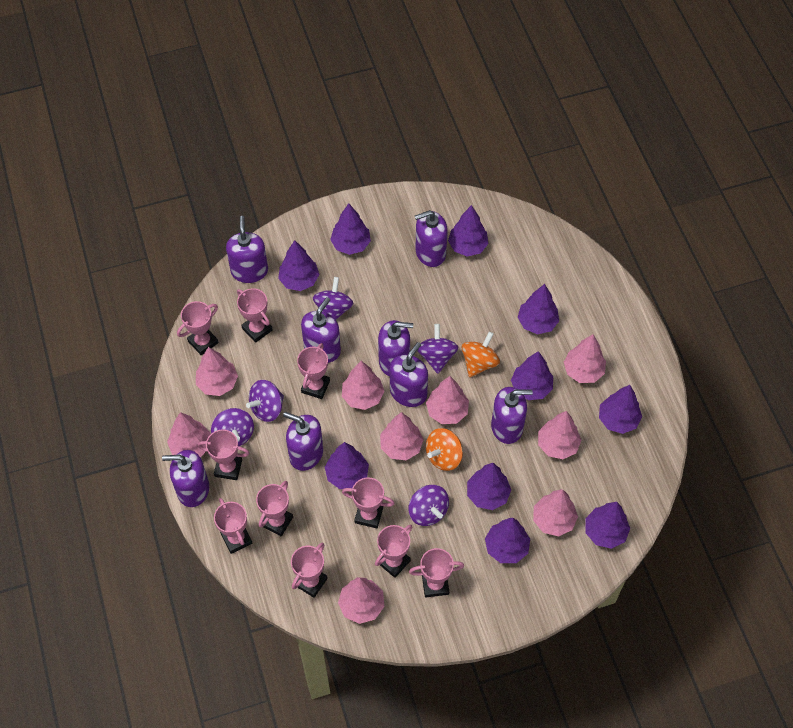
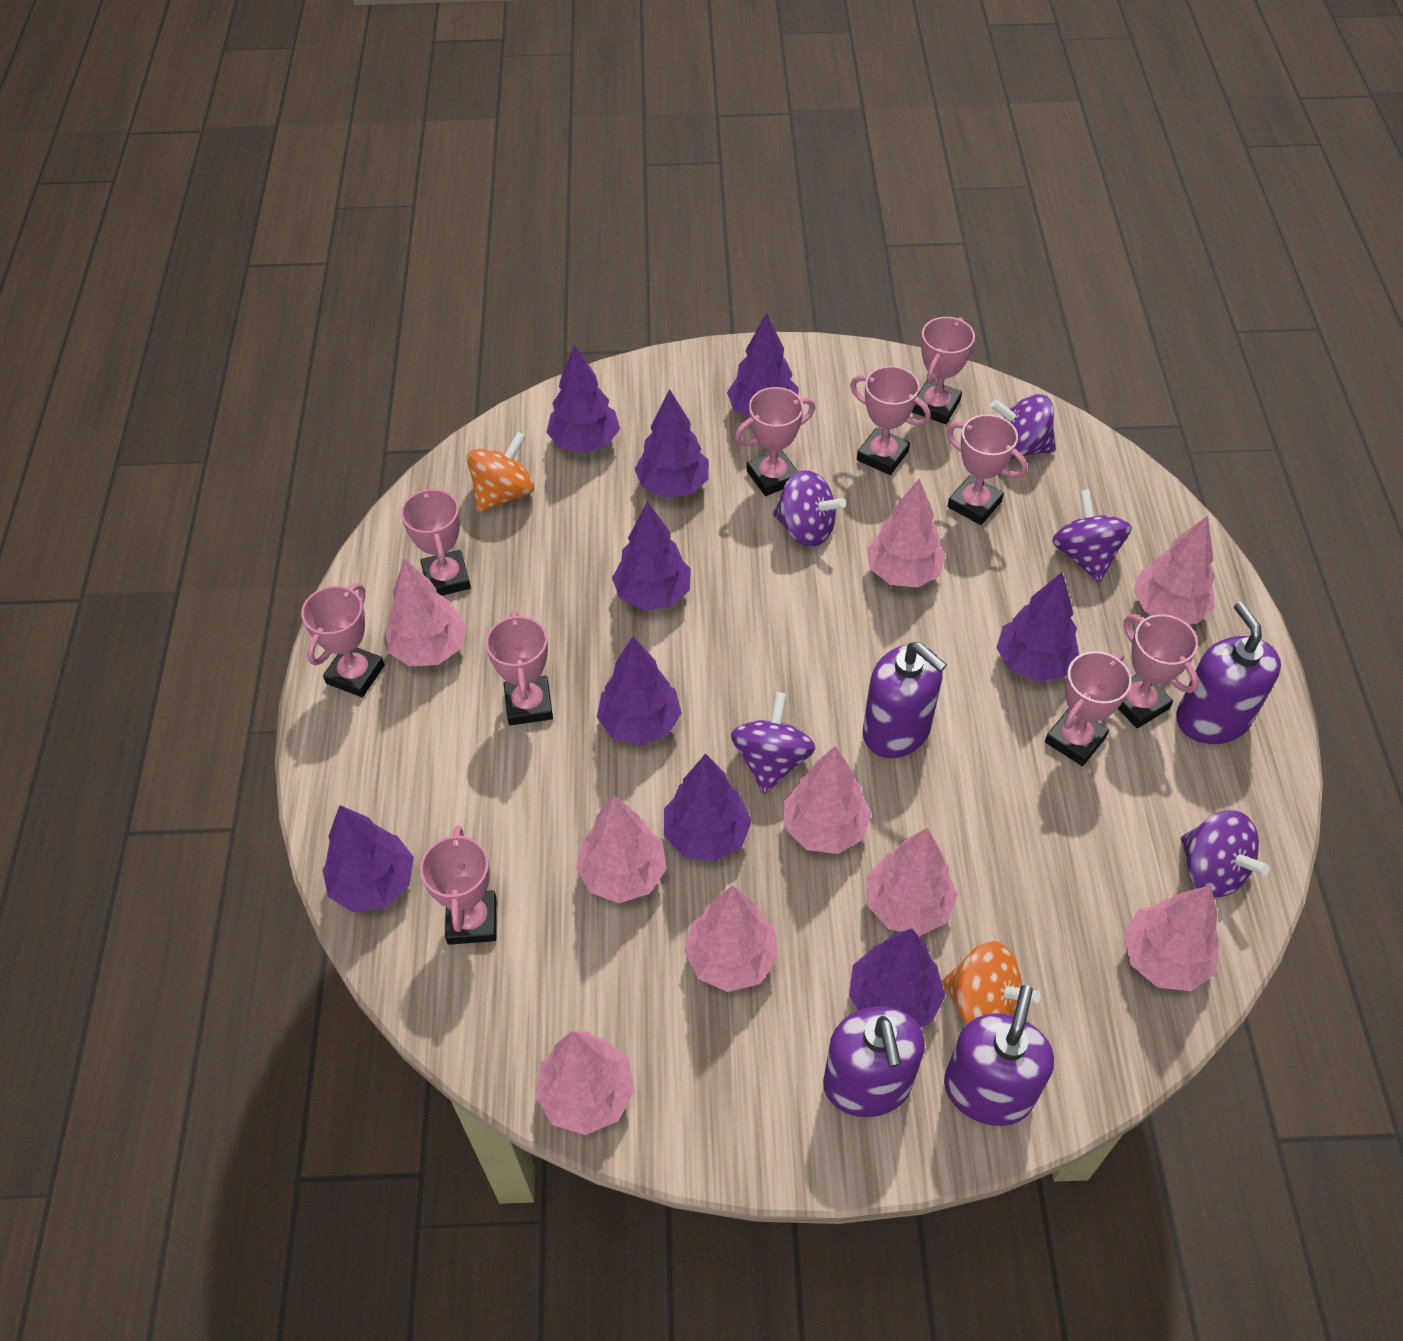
purple soap dispenser: 8 -> 4
purple tree: 10 -> 9

